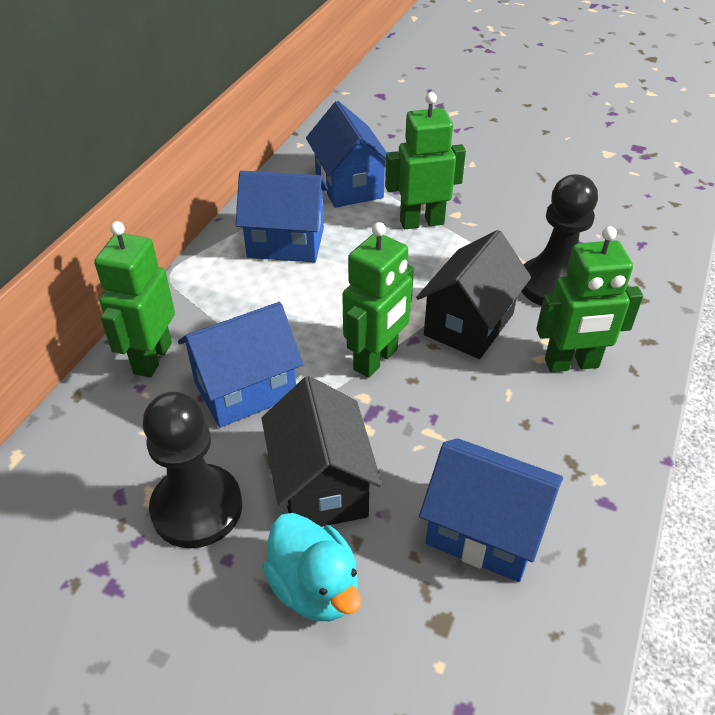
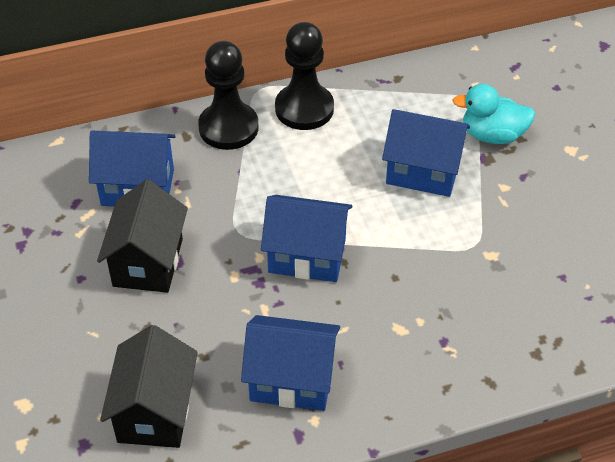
green robot: 4 -> 0

